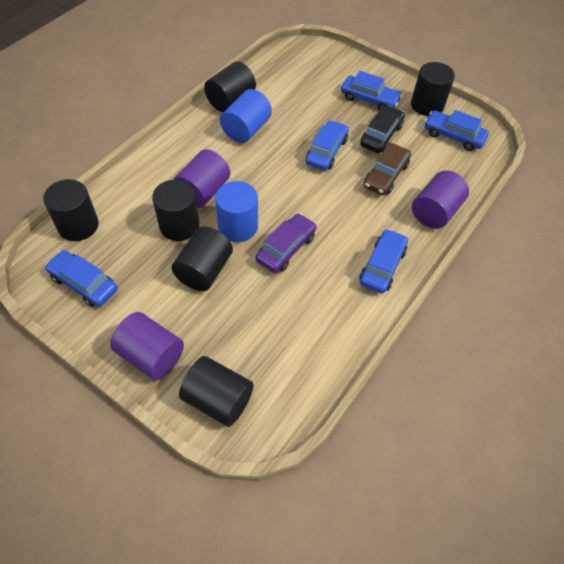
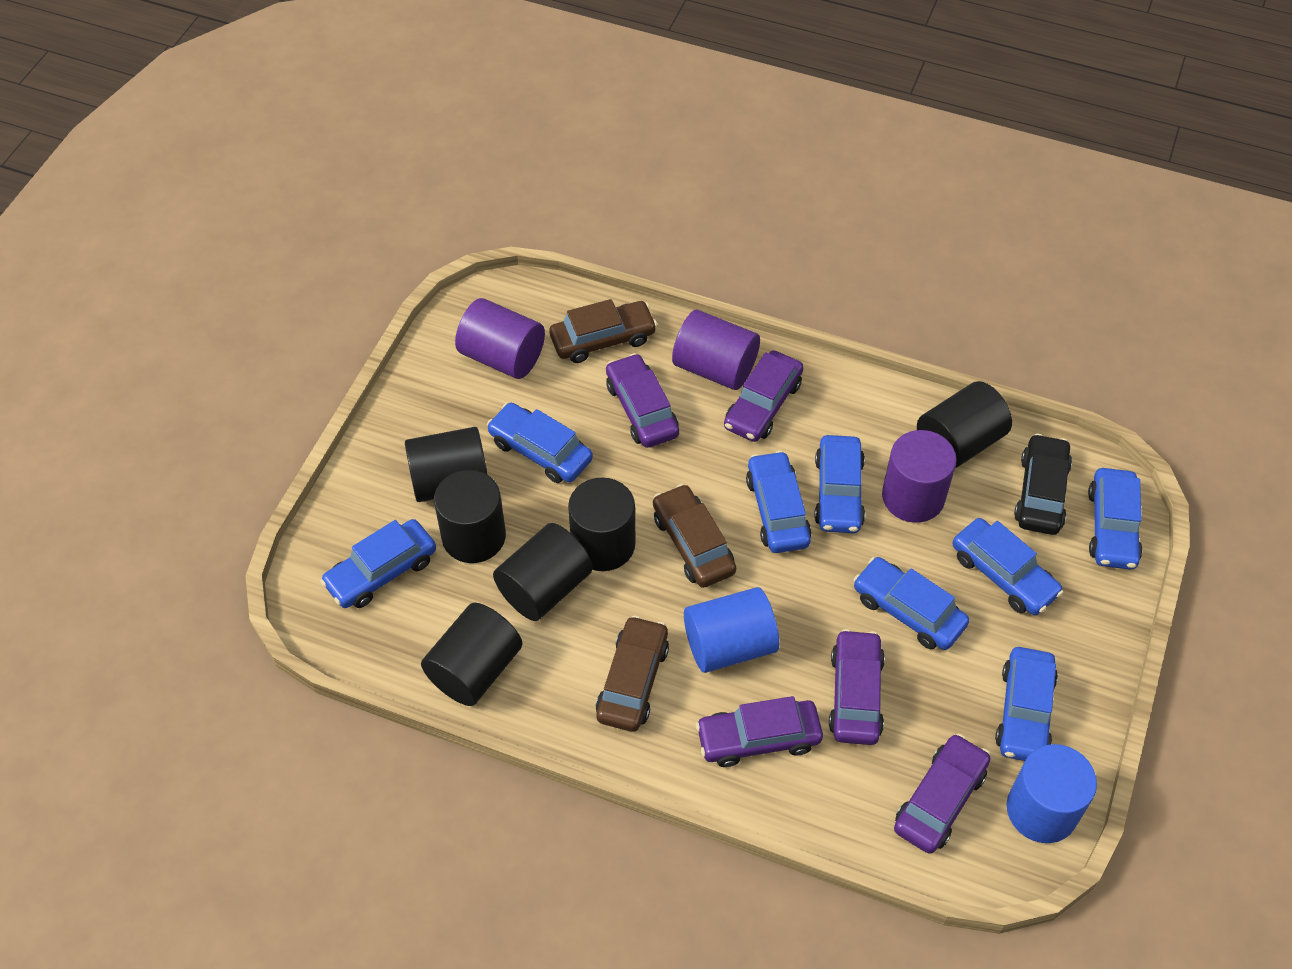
blue car: 5 -> 8
brown car: 1 -> 3
purple car: 1 -> 5

